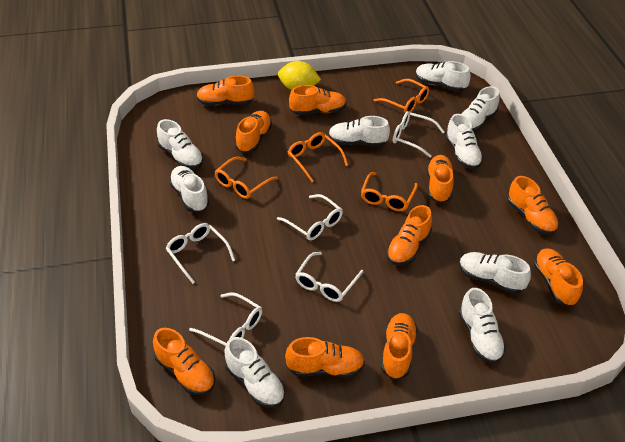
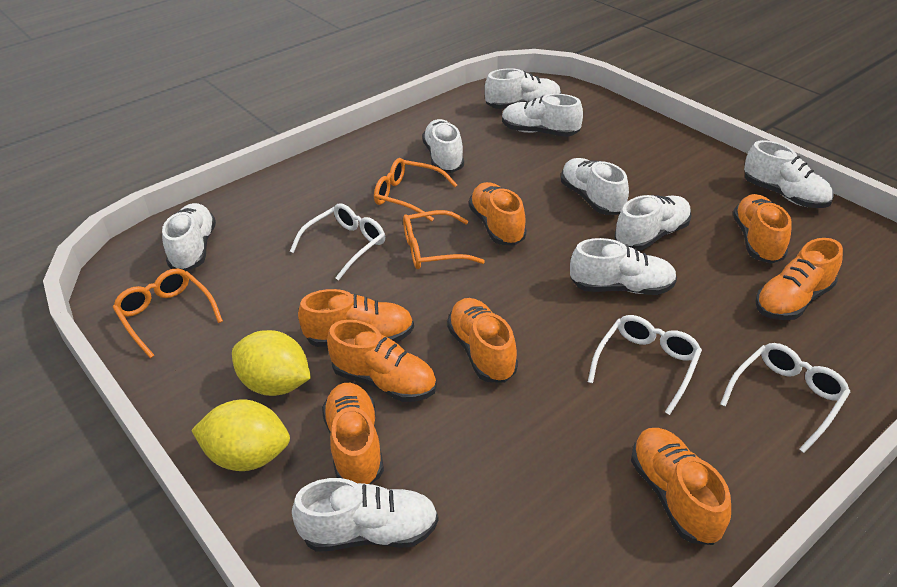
orange glasses: 4 -> 3
orange shoe: 10 -> 8
white glasses: 5 -> 3
yellow lemon: 1 -> 2

